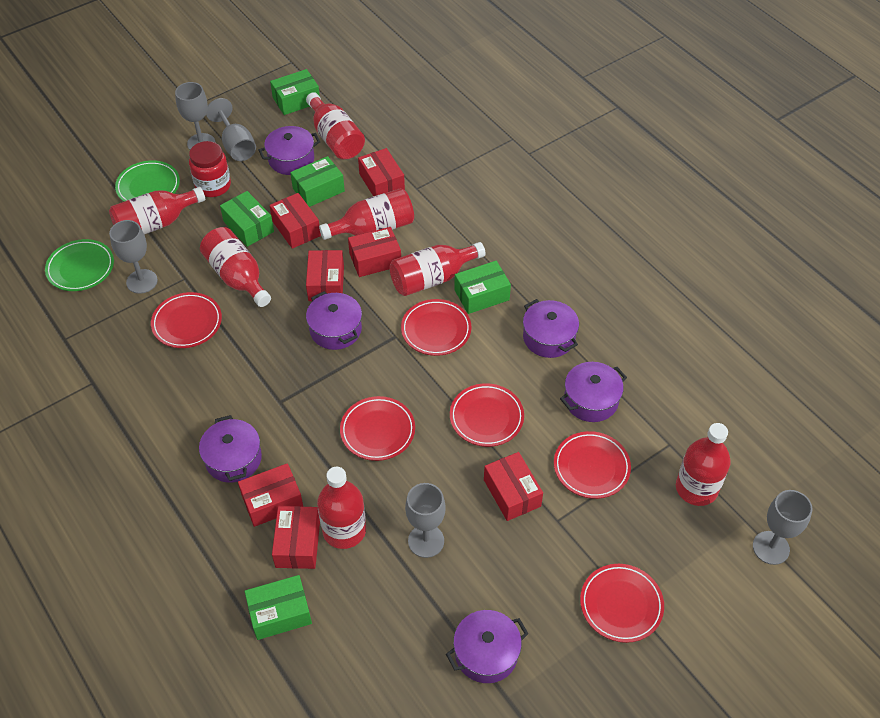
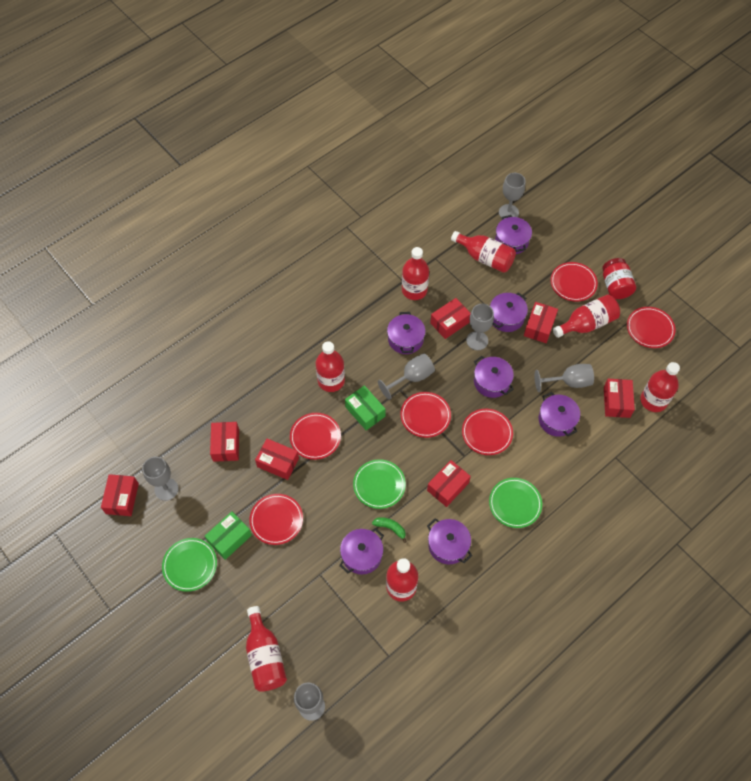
green banana: 0 -> 1
green box: 5 -> 2
green plate: 2 -> 3
grey goblet: 5 -> 6
purple pot: 6 -> 7

